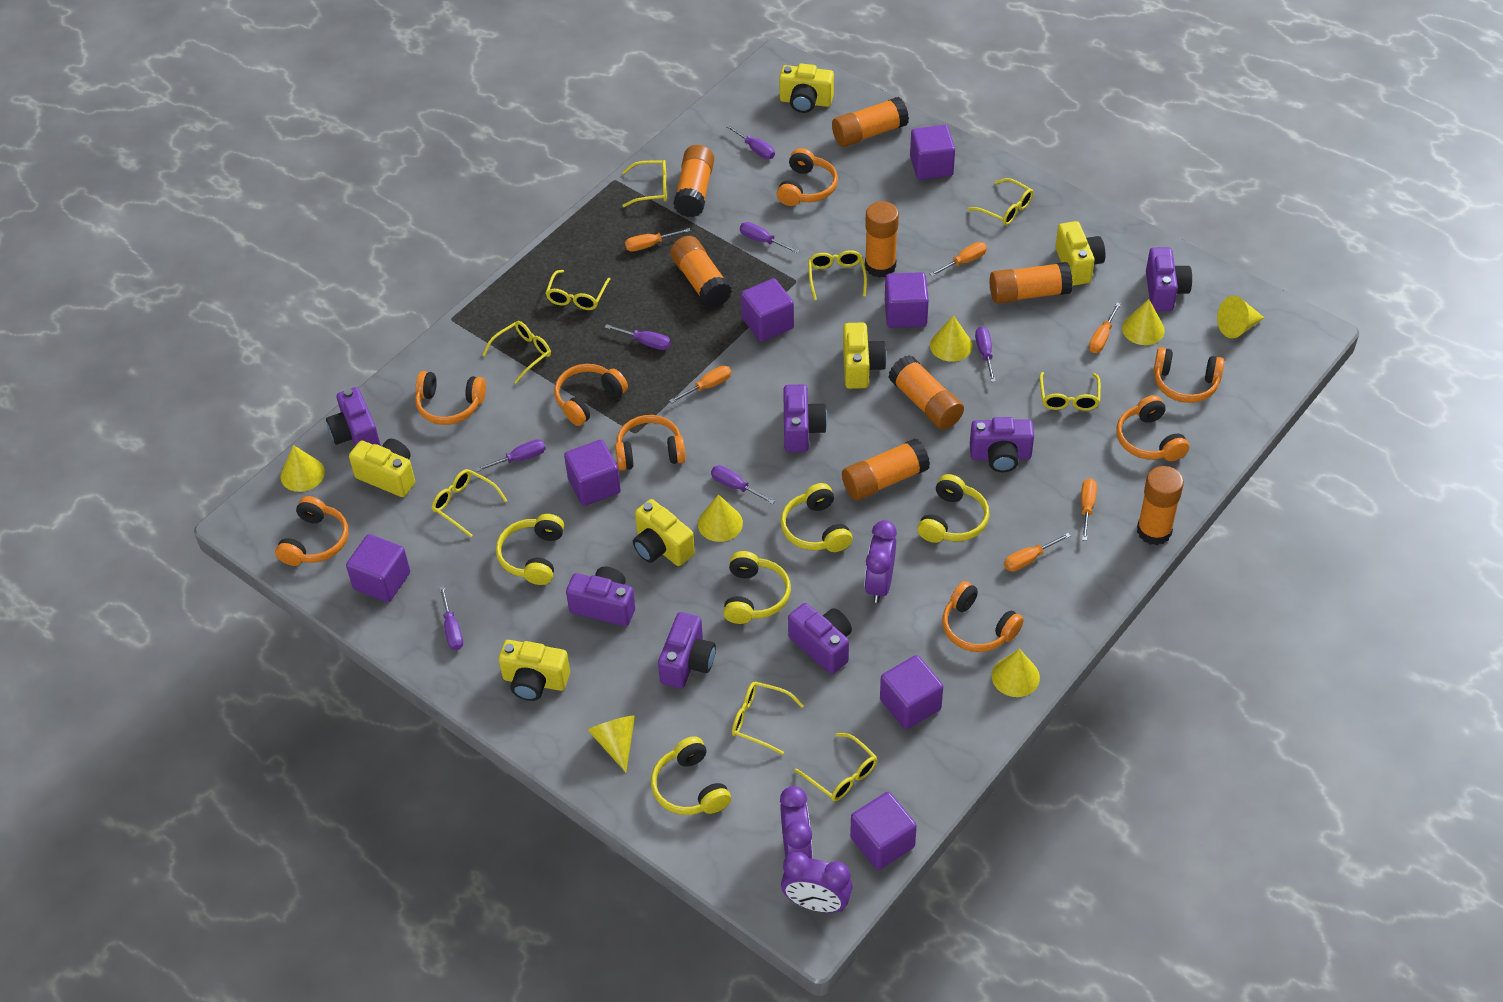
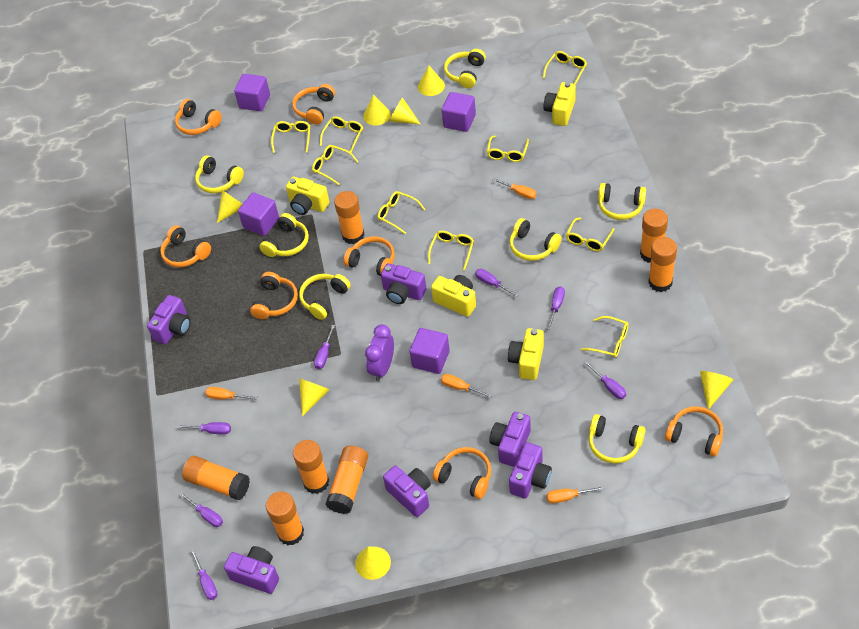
orange glue stick: 8 -> 7
orange headphones: 8 -> 7
orange screwdriver: 6 -> 4
purple camera: 7 -> 6
purple clock: 3 -> 1
purple cube: 7 -> 4
yellow camera: 6 -> 4
yellow headphones: 5 -> 7

